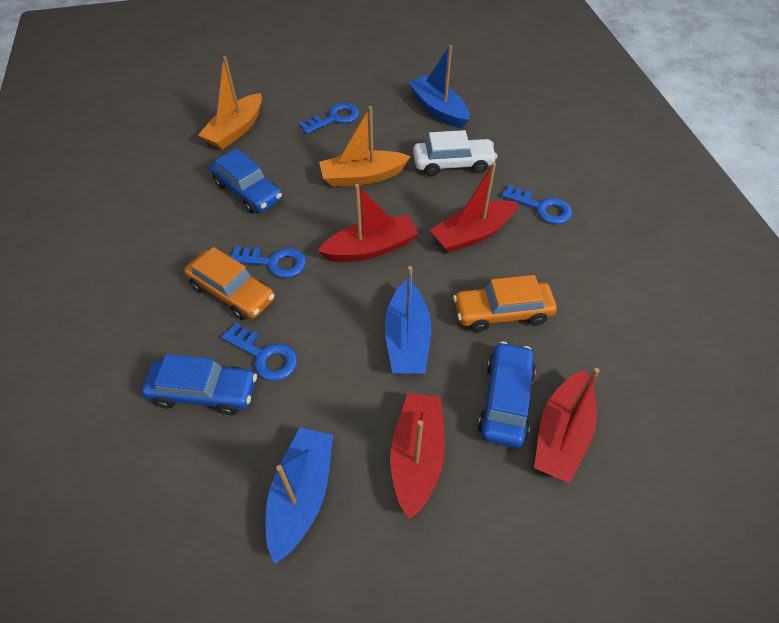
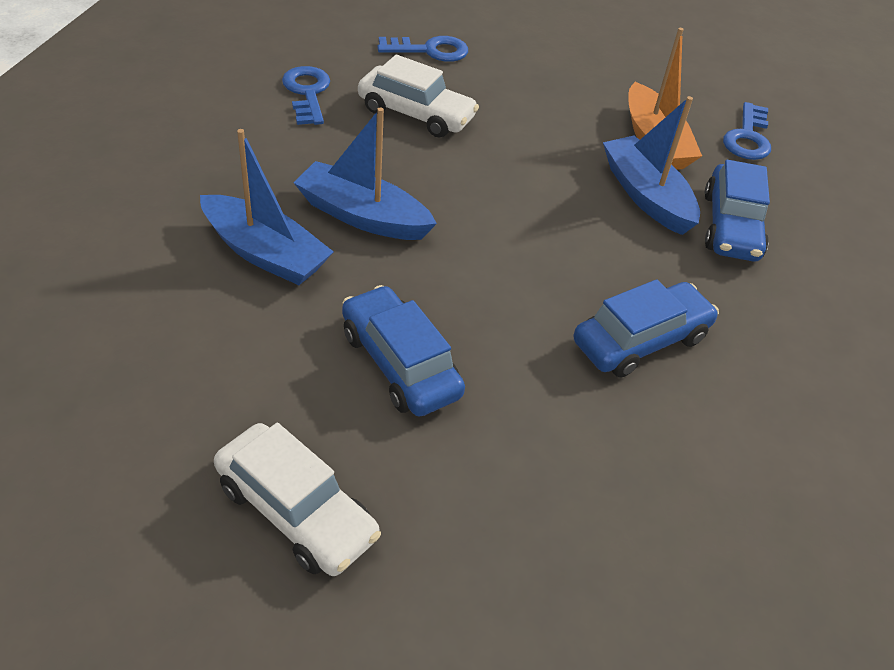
blue key: 4 -> 3
orange boat: 2 -> 1
orange car: 2 -> 0
red boat: 4 -> 0
white car: 1 -> 2

